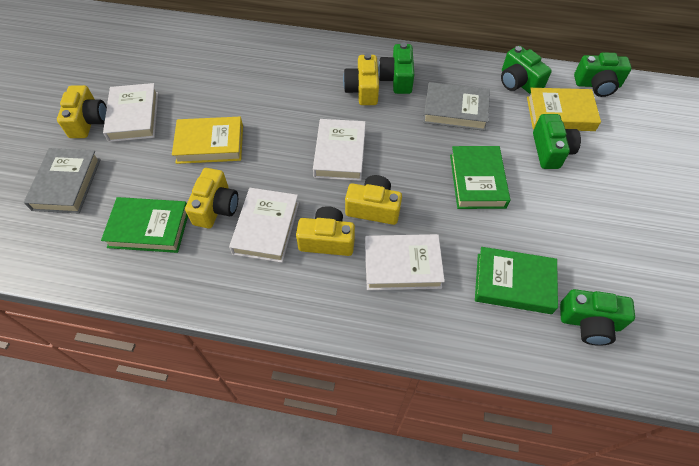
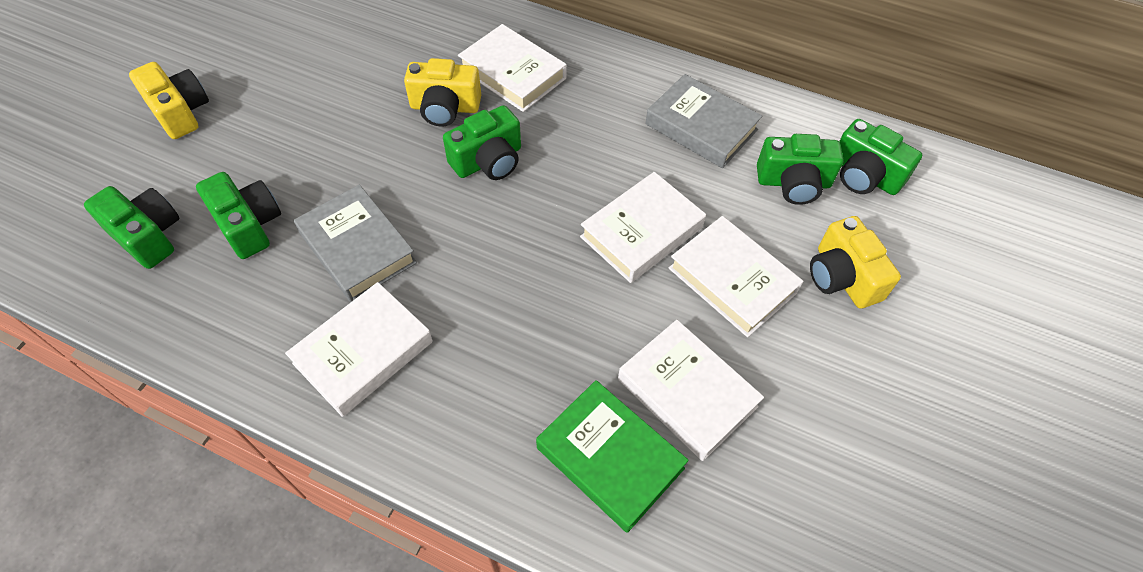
green book: 3 -> 1
white book: 4 -> 5
yellow book: 2 -> 0
yellow camera: 5 -> 3

